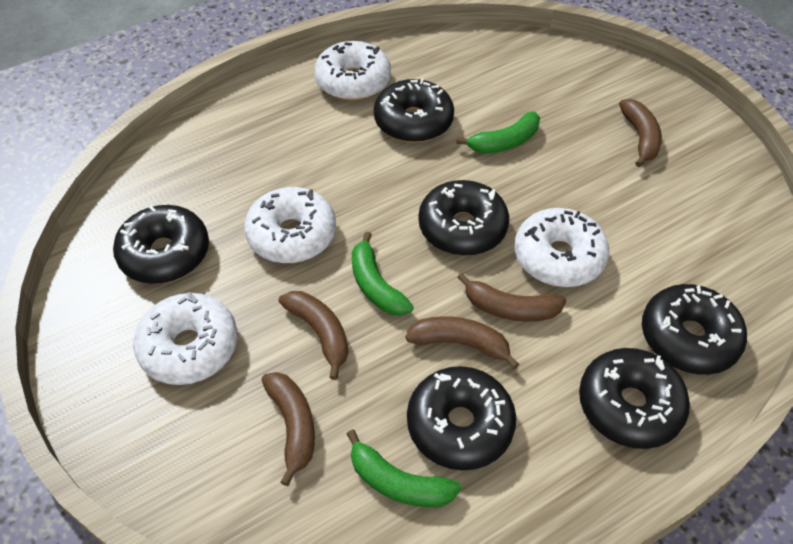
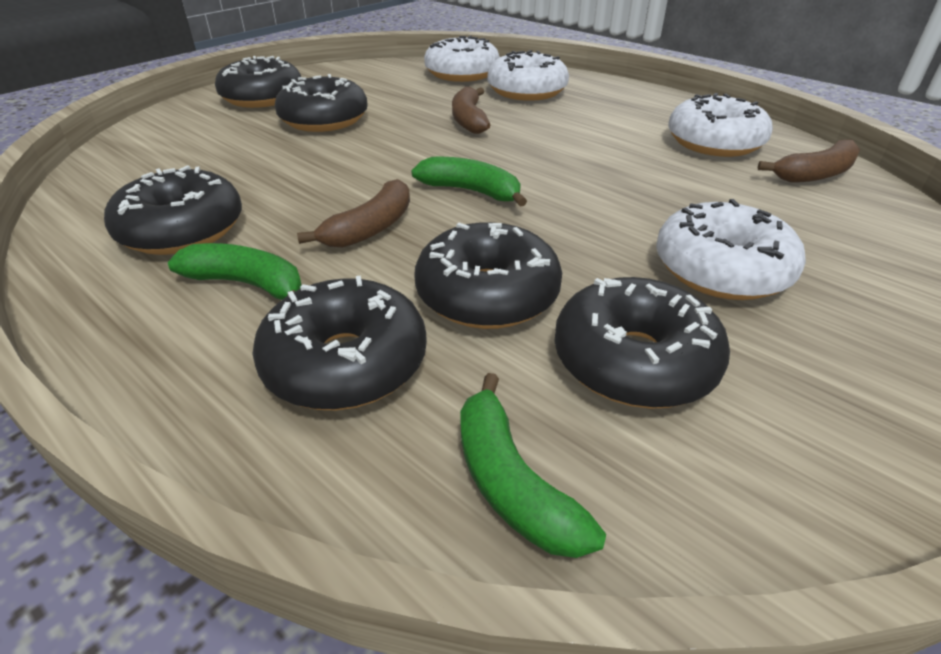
brown banana: 5 -> 3

